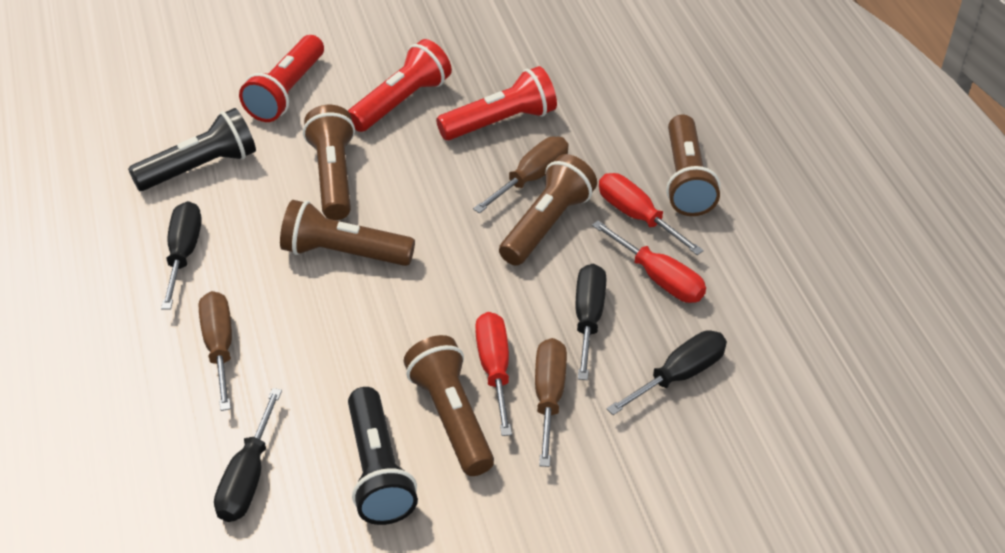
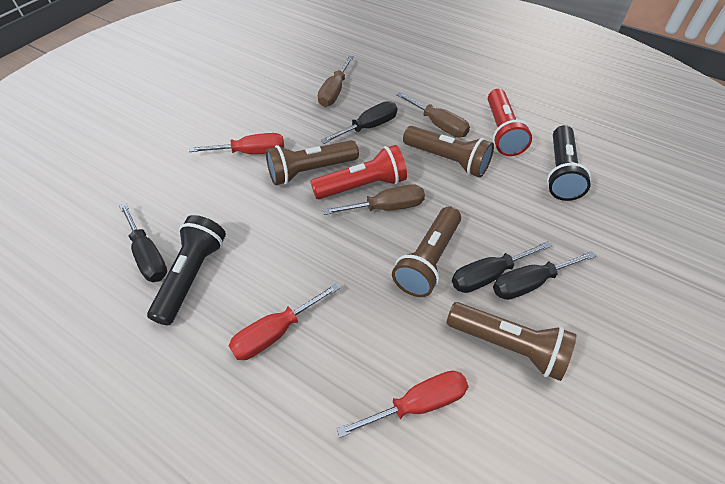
brown flashlight: 5 -> 4
red flashlight: 3 -> 2

